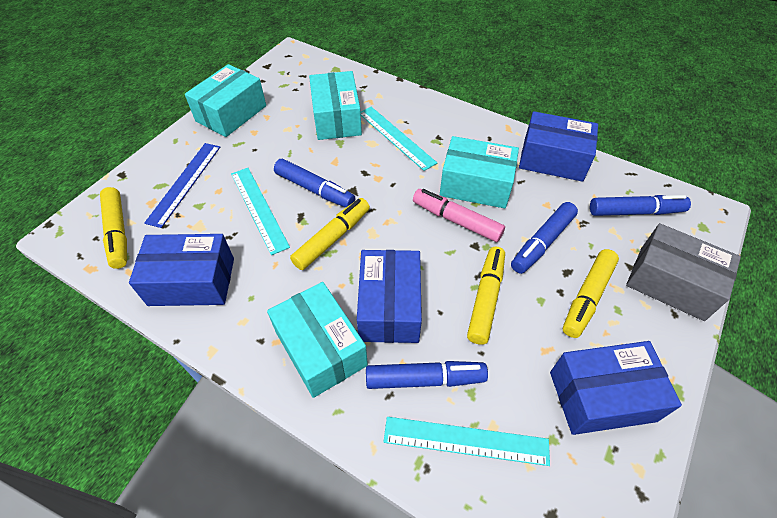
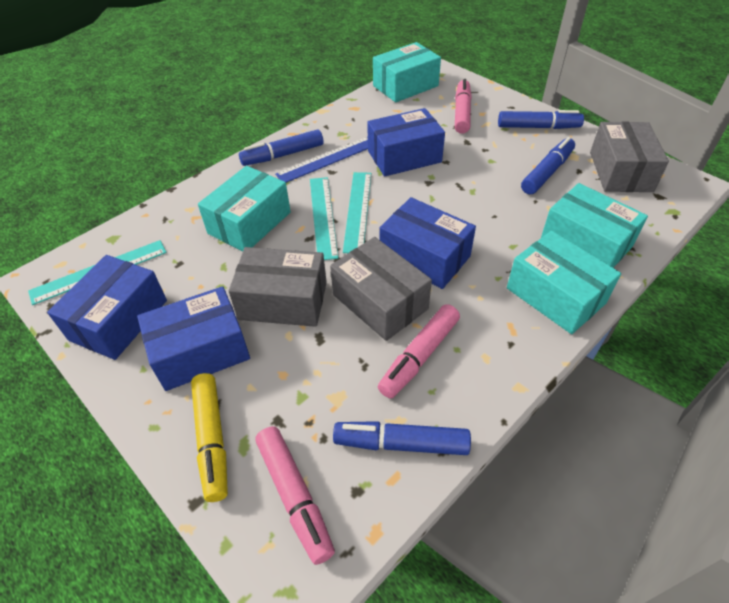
grey box: 1 -> 3
pink marker: 1 -> 3
yellow marker: 4 -> 1

